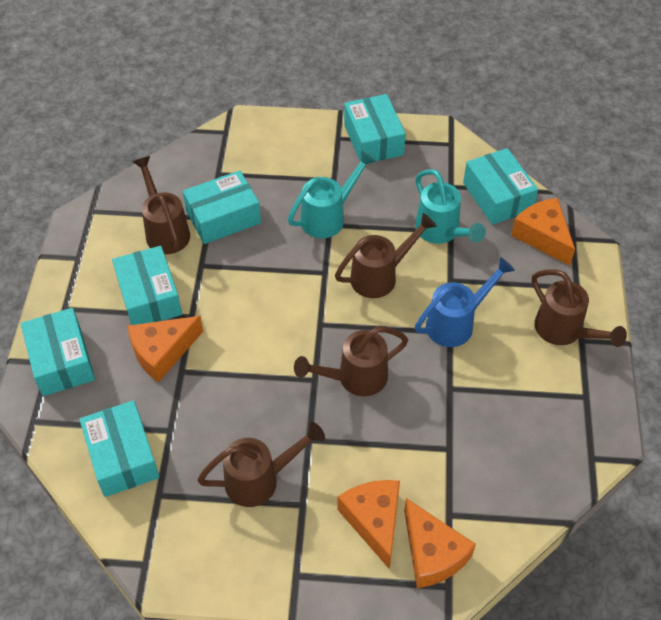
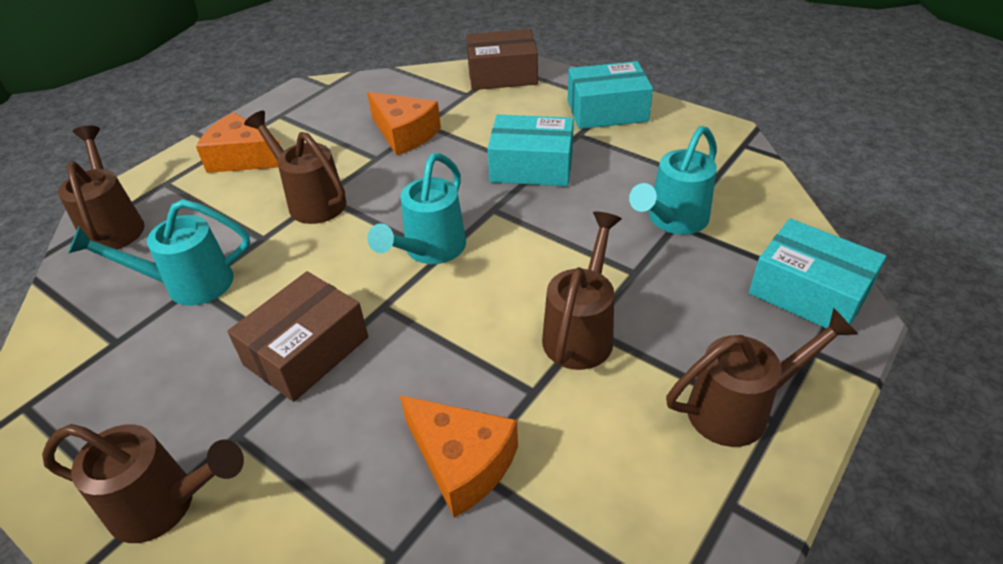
blue watering can: 1 -> 0
brown box: 0 -> 2
orange cheese: 4 -> 3
turquoise box: 6 -> 3
turquoise watering can: 2 -> 3

